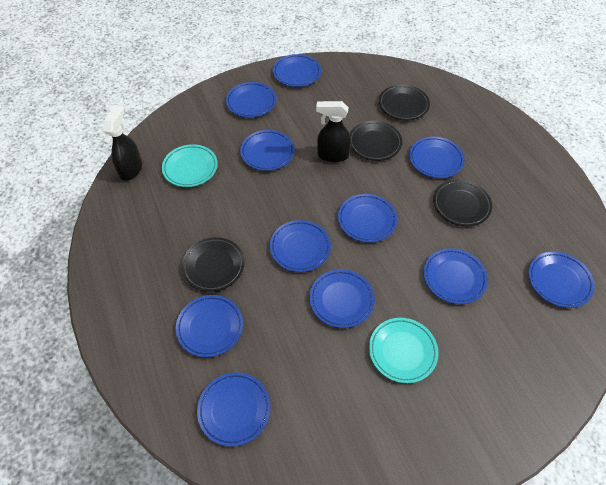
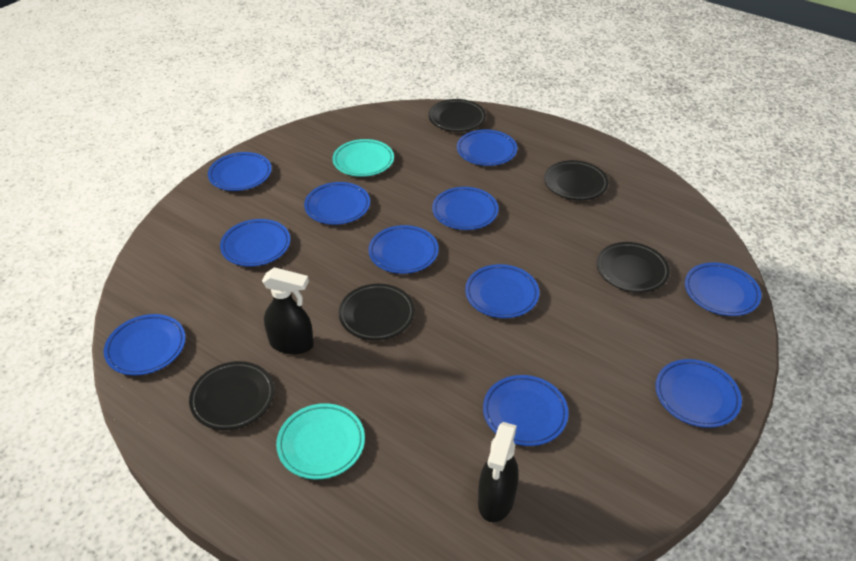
black plate: 4 -> 5

